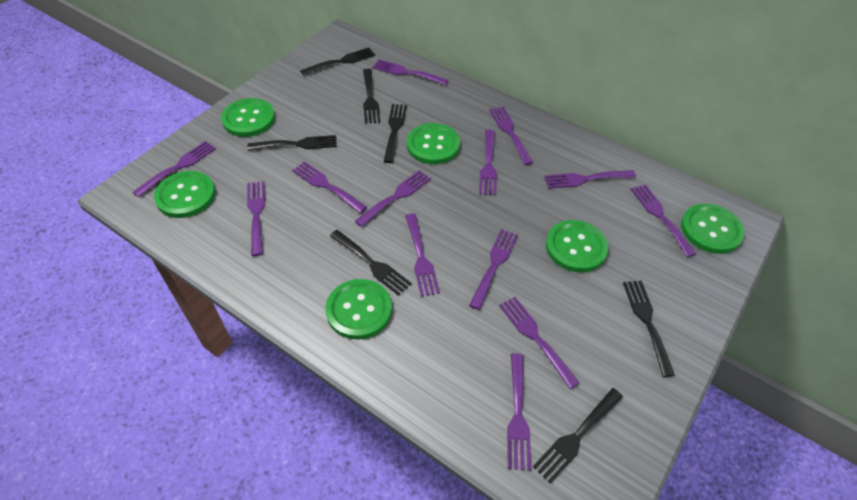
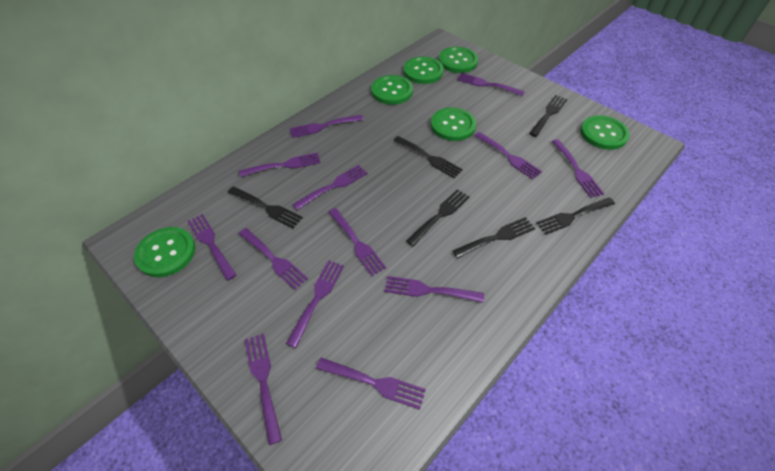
black fork: 7 -> 6

